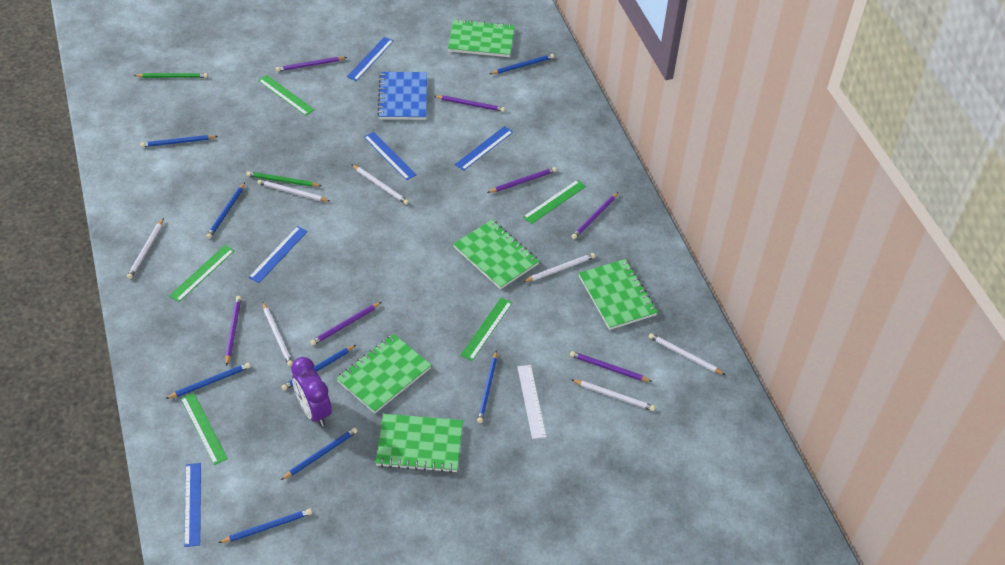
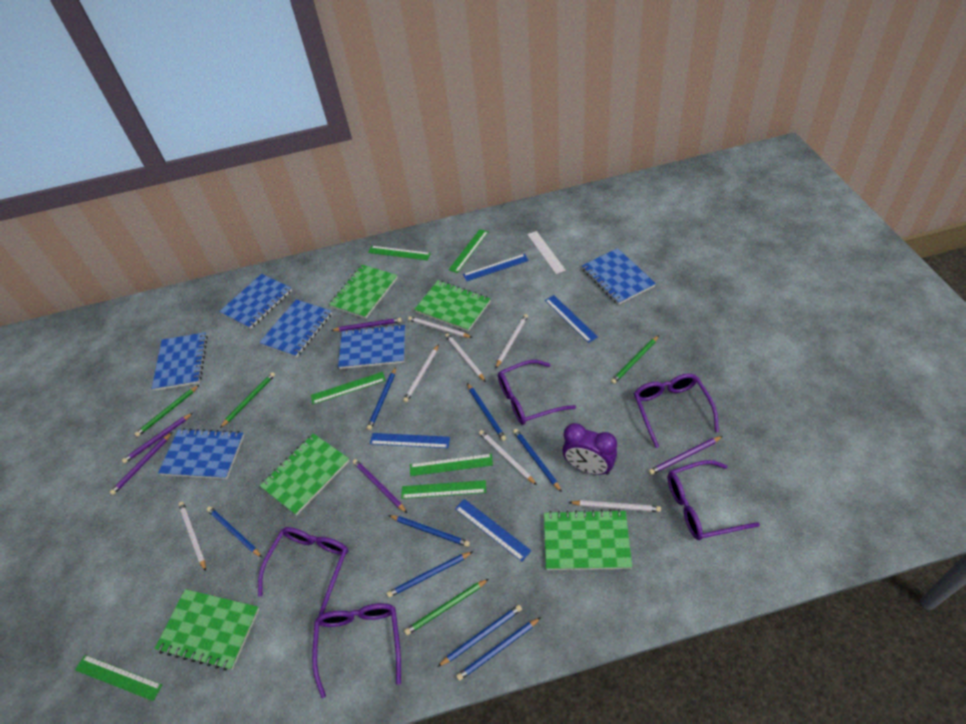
blue notebook: 1 -> 6
blue ruler: 5 -> 4
green pencil: 2 -> 4
green ruler: 5 -> 6
purple glasses: 0 -> 5
purple pencil: 7 -> 5

